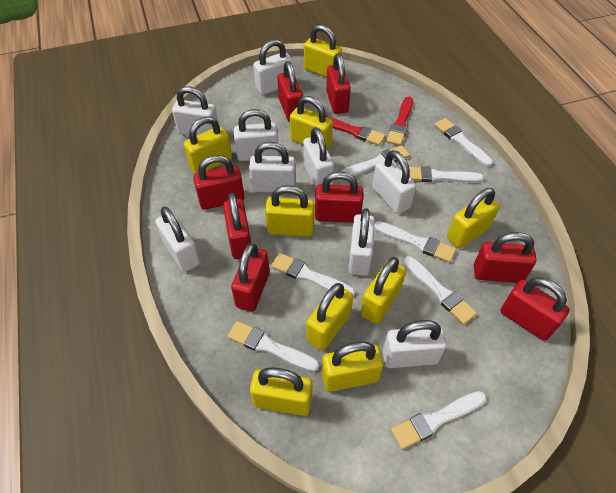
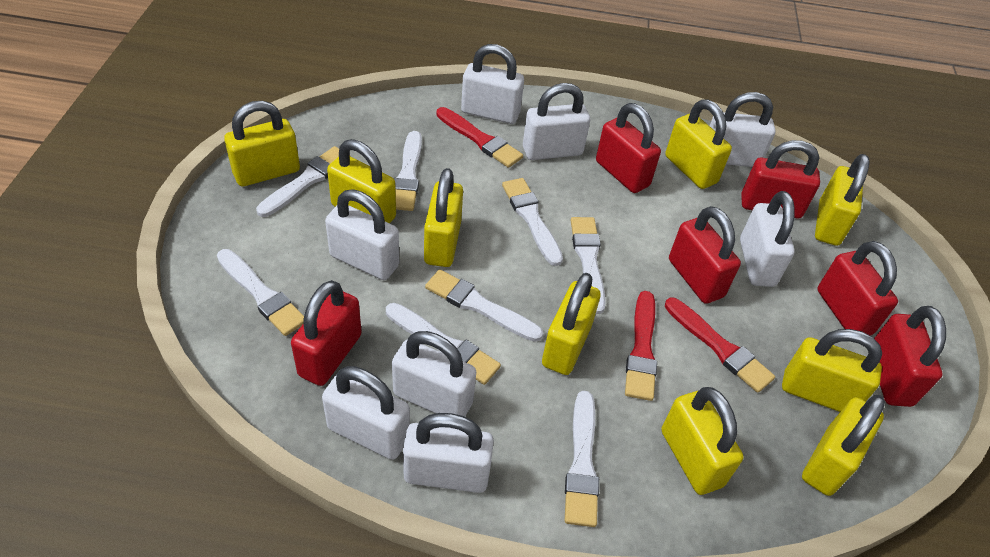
red brush: 2 -> 3
red padlock: 8 -> 6
white padlock: 9 -> 8

